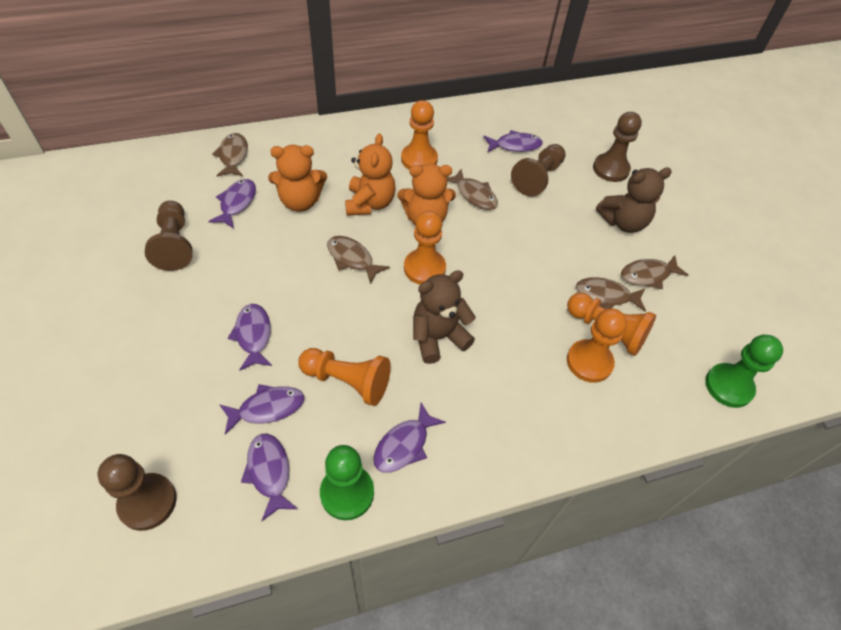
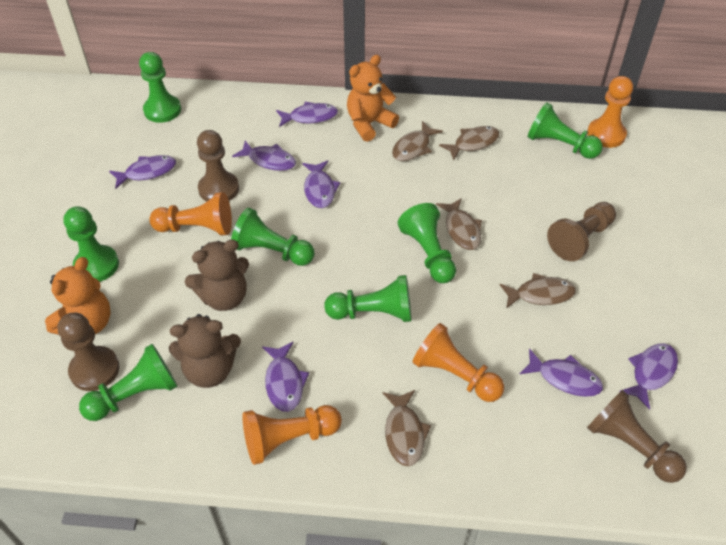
green pawn: 2 -> 7
orange pawn: 5 -> 4
orange teddy bear: 3 -> 2
purple fish: 6 -> 7

